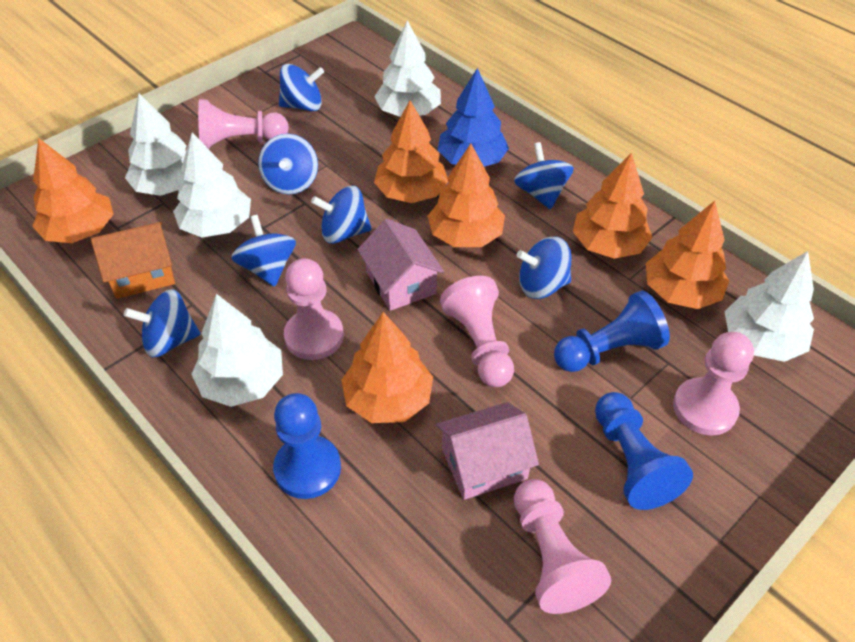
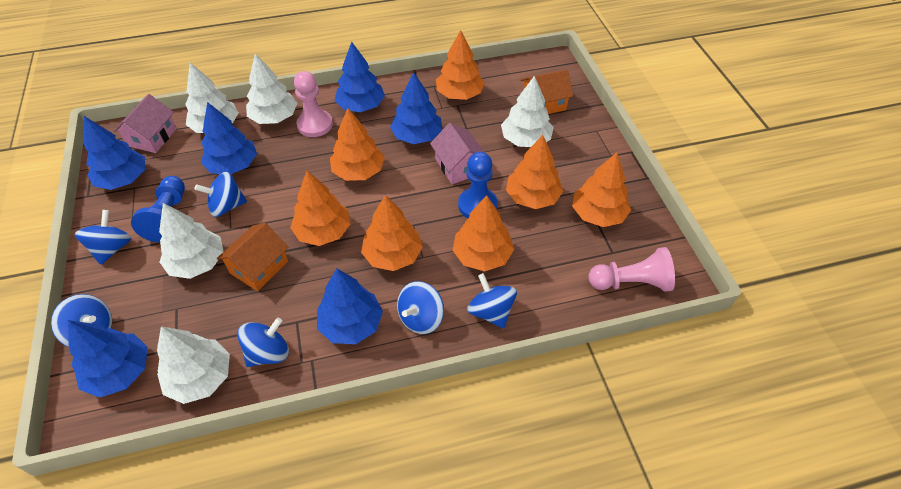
blue pawn: 3 -> 2
blue spinning top: 7 -> 6
blue tree: 1 -> 6
orange house: 1 -> 2
orange tree: 6 -> 7
pink pawn: 5 -> 2

